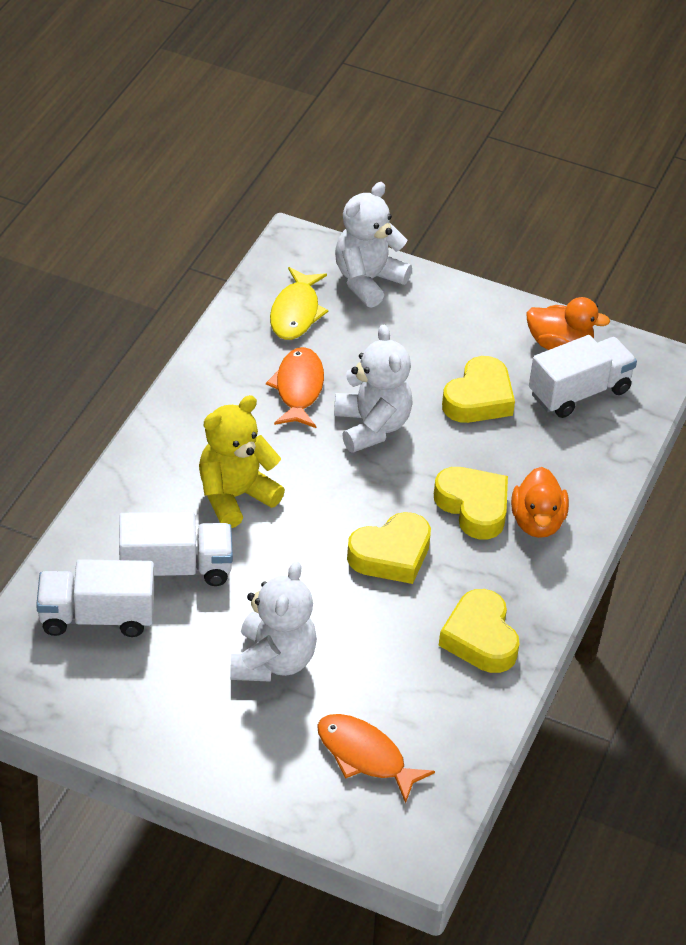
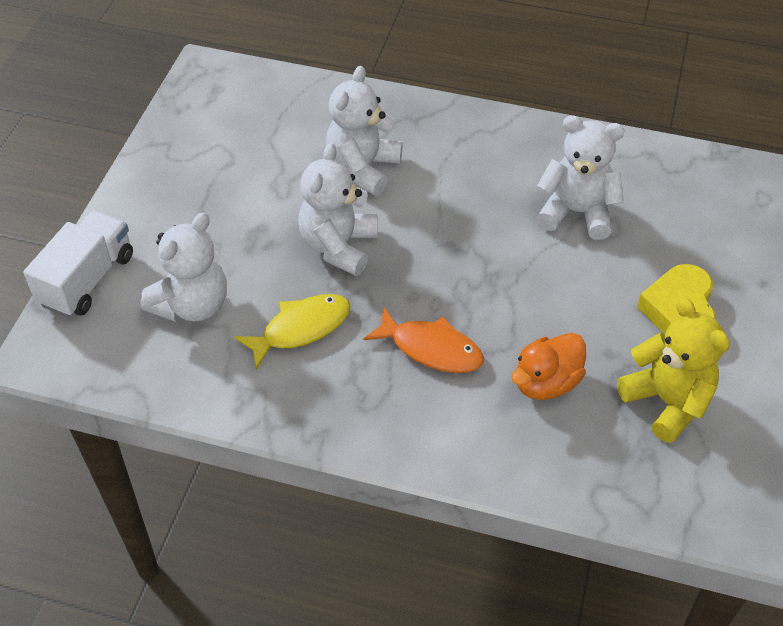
orange duck: 2 -> 1
orange fish: 2 -> 1
white teddy bear: 3 -> 4
white truck: 3 -> 1
yellow heart: 4 -> 1

